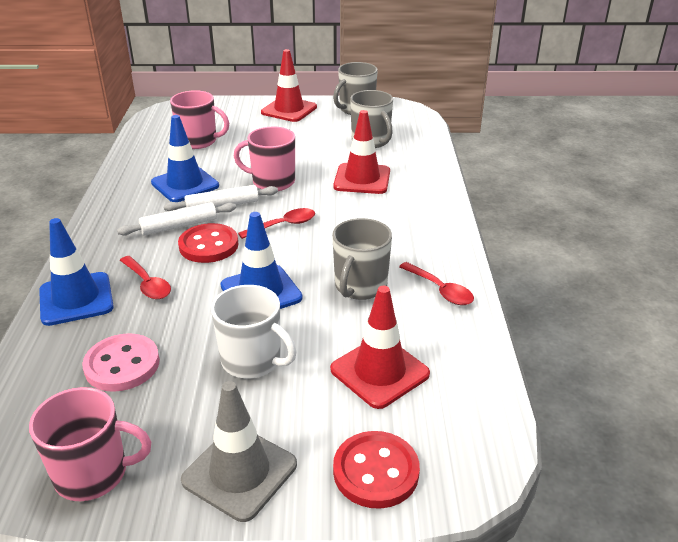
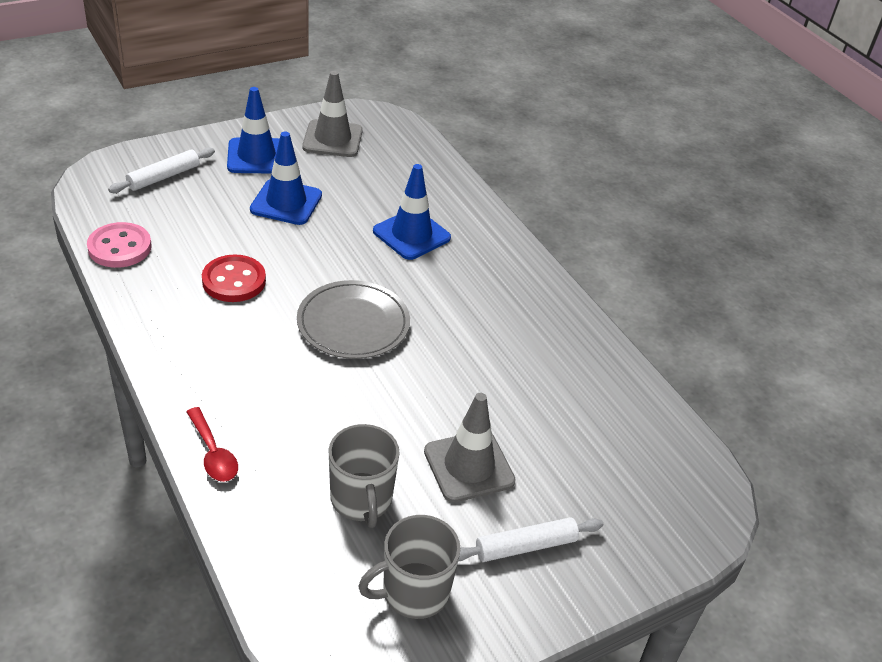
grey mug: 3 -> 2
grey plate: 0 -> 1
grey traffic cone: 1 -> 2
pink mug: 3 -> 0
red button: 2 -> 1
red spoon: 3 -> 1
red traffic cone: 3 -> 0
white mug: 1 -> 0

